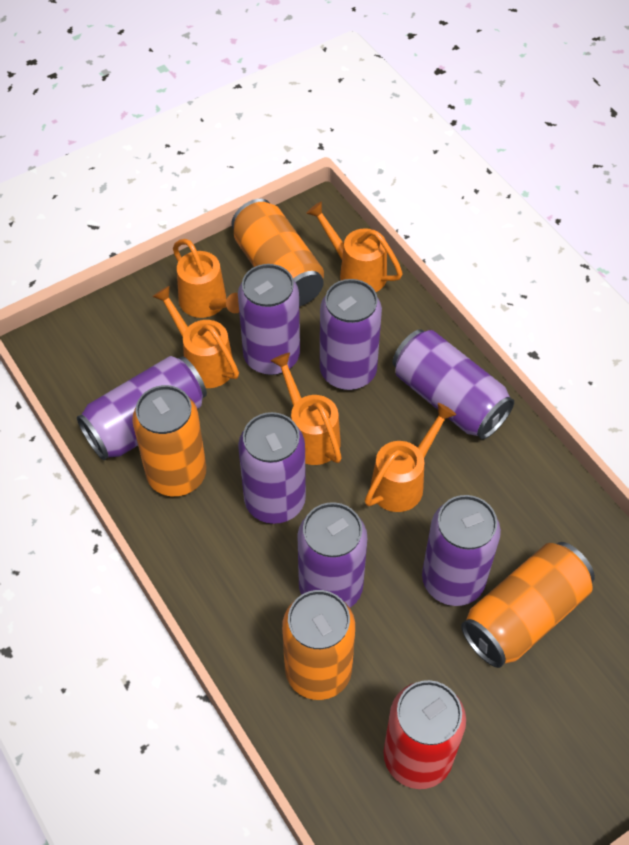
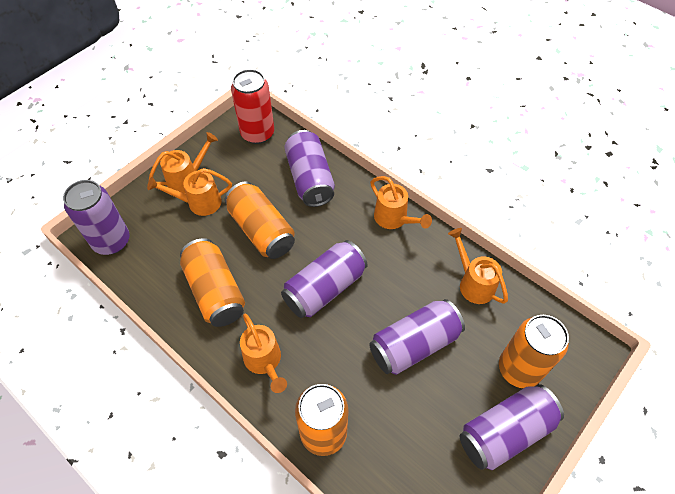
purple can: 7 -> 5

